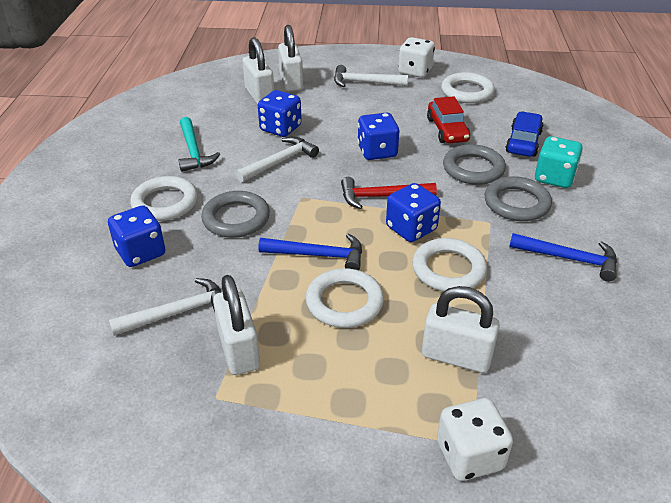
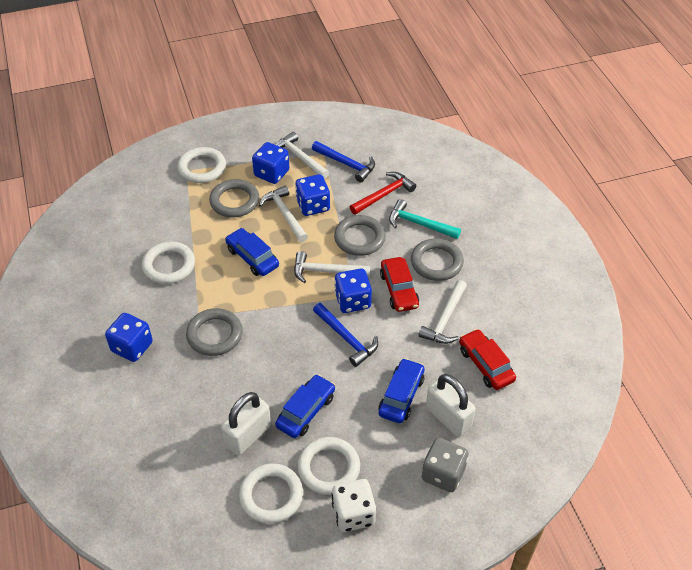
blue car: 1 -> 3
grey dice: 0 -> 1
grey ring: 3 -> 4
red car: 1 -> 2
turquoise dice: 1 -> 0
white dice: 2 -> 1
white hammer: 3 -> 4
white padlock: 4 -> 2

